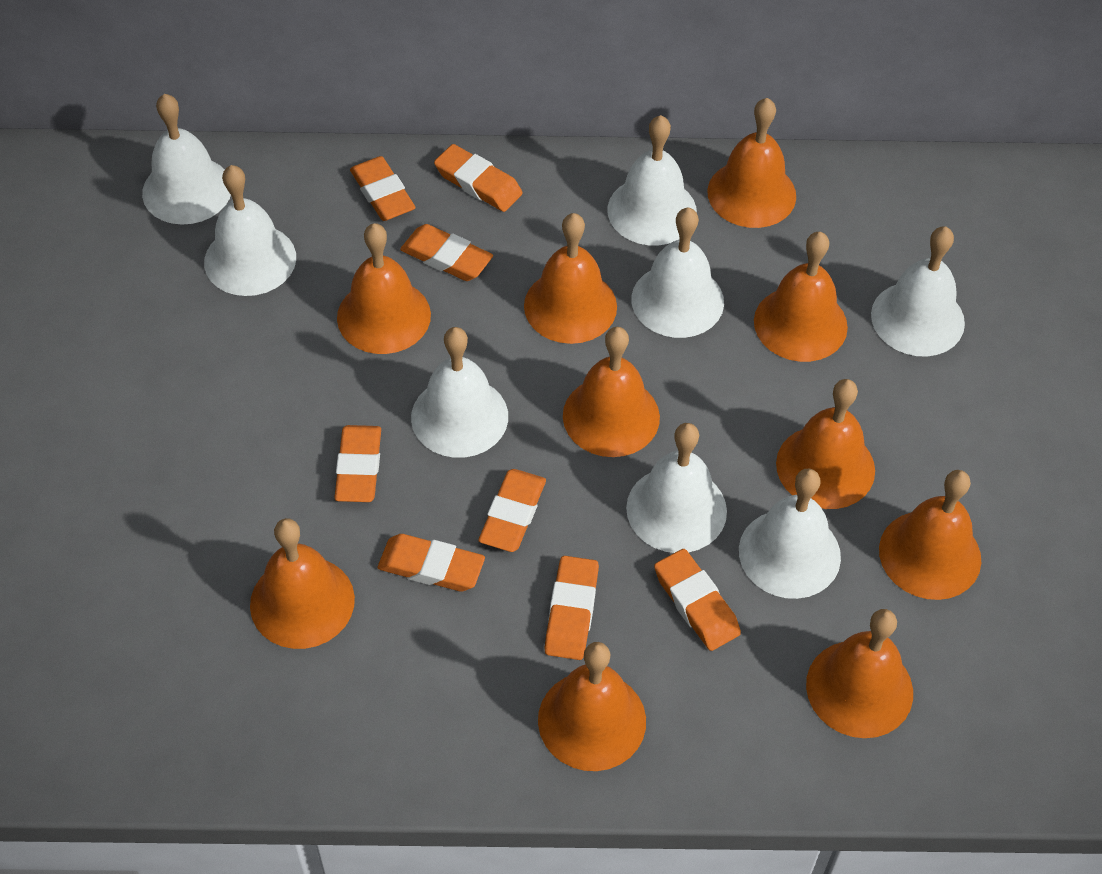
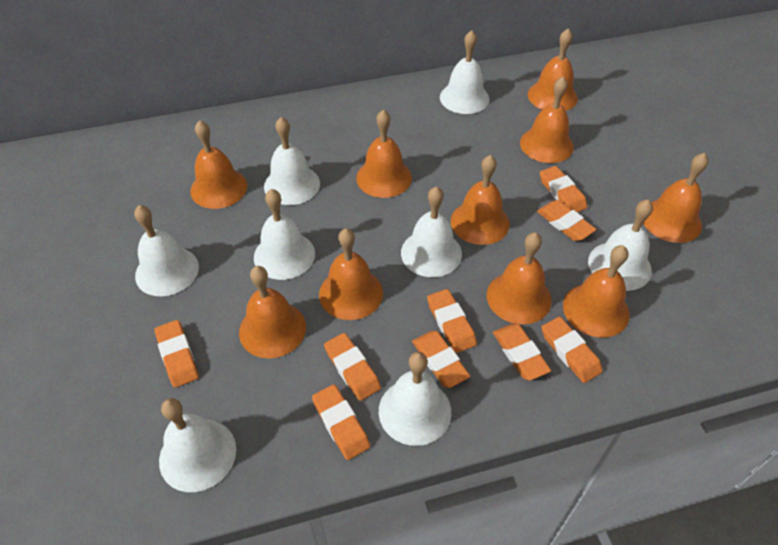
orange eraser: 8 -> 9

